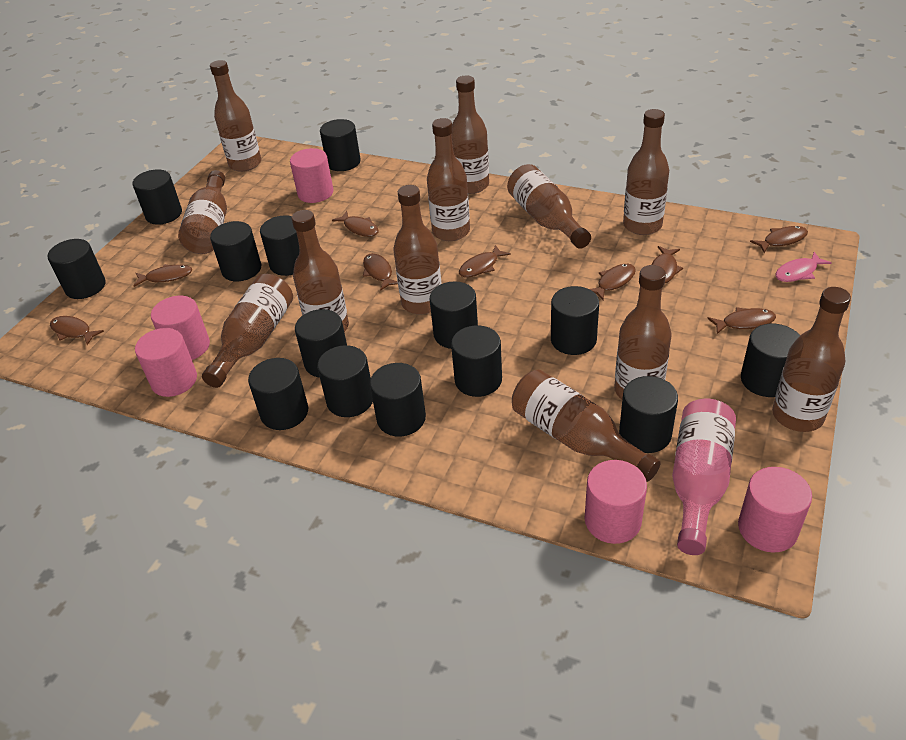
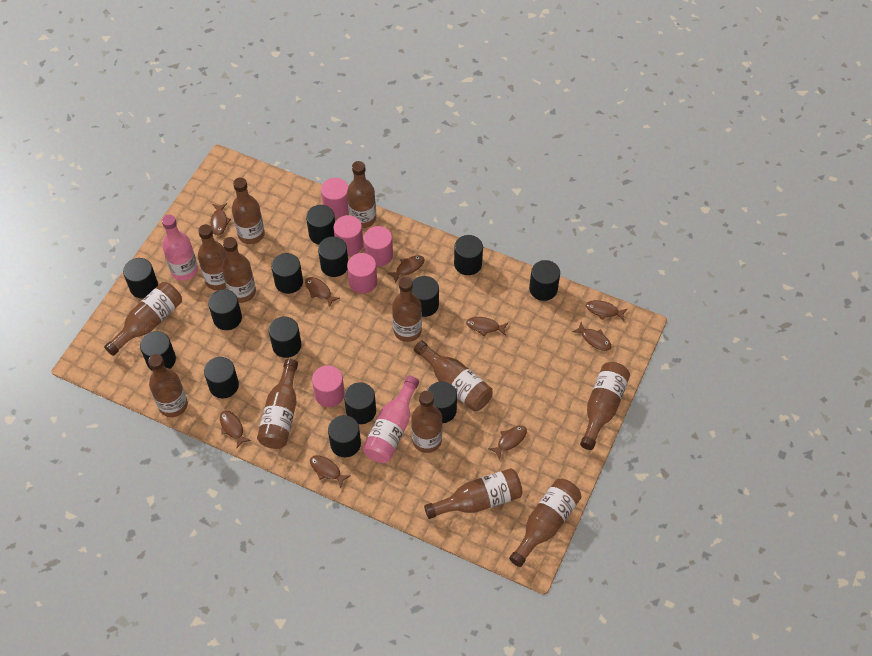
brown bottle: 12 -> 13
pink bottle: 1 -> 2
pink fish: 1 -> 0

